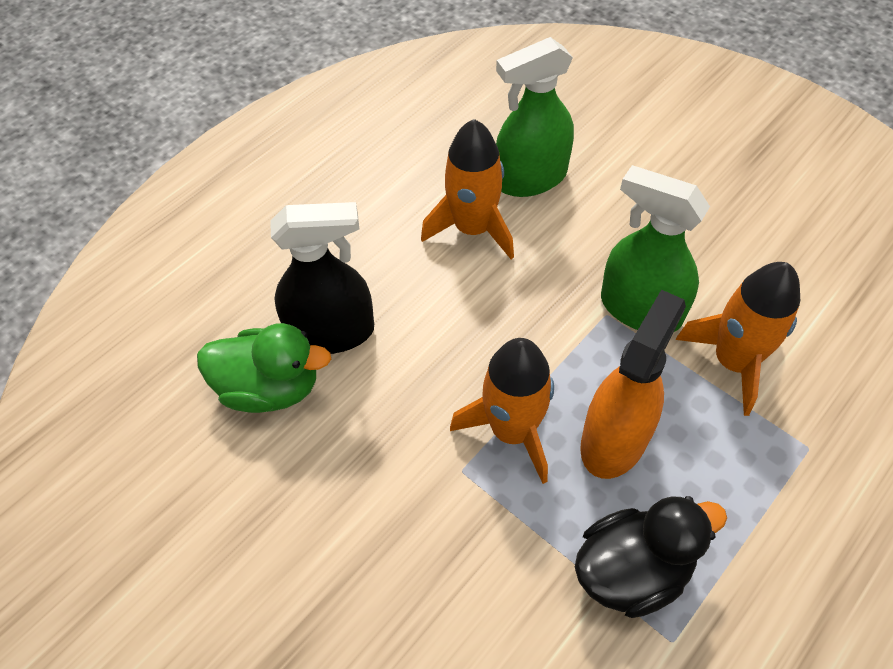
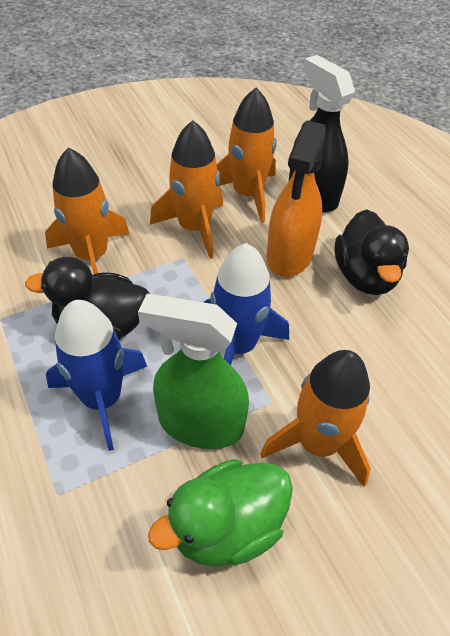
black duck: 1 -> 2
blue rocket: 0 -> 2
green spray bottle: 2 -> 1
orange rocket: 3 -> 4

